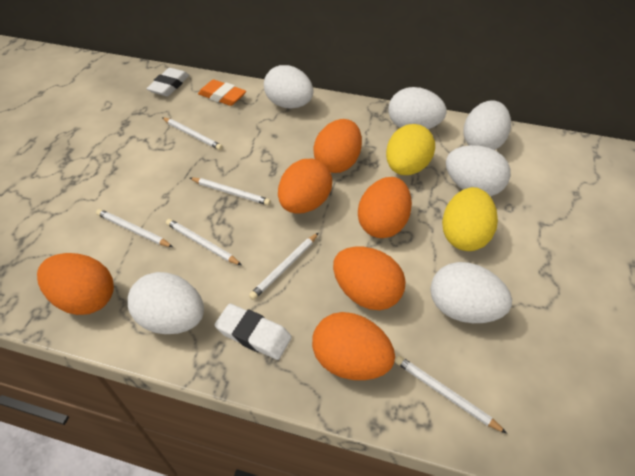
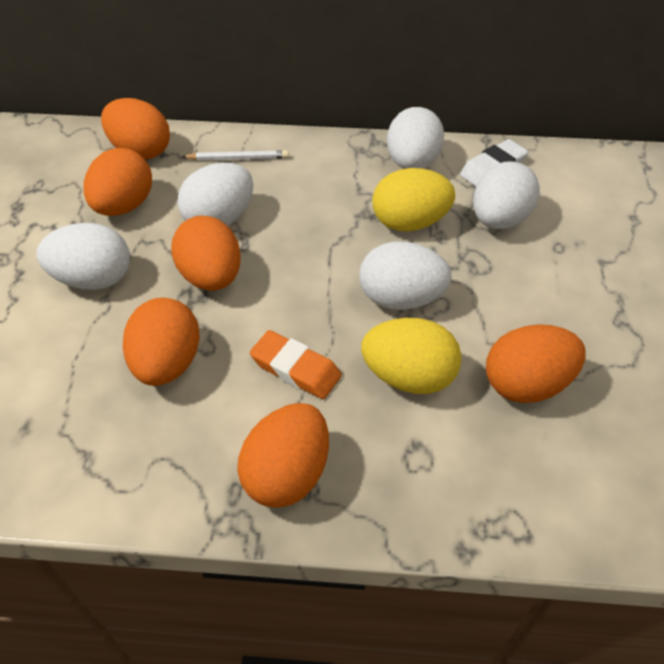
white egg: 6 -> 5
white eraser: 2 -> 1
white pencil: 6 -> 1

